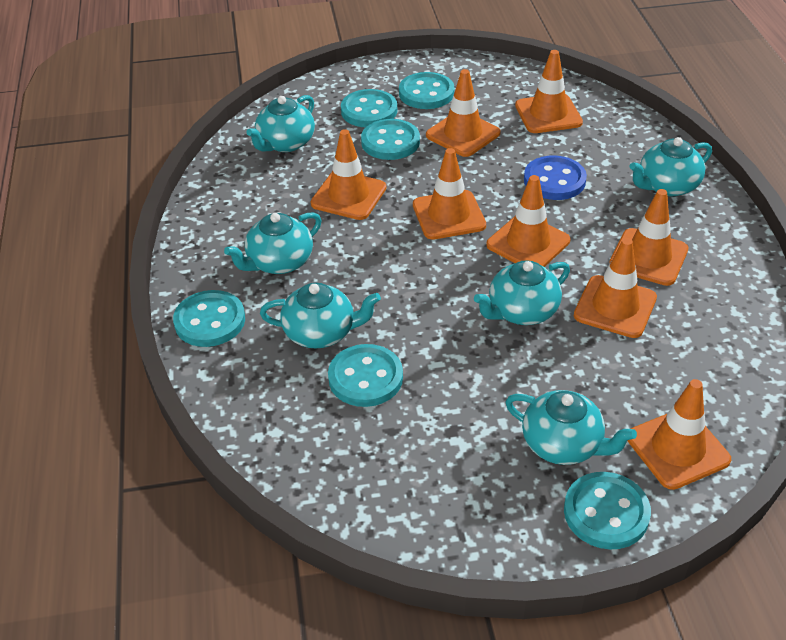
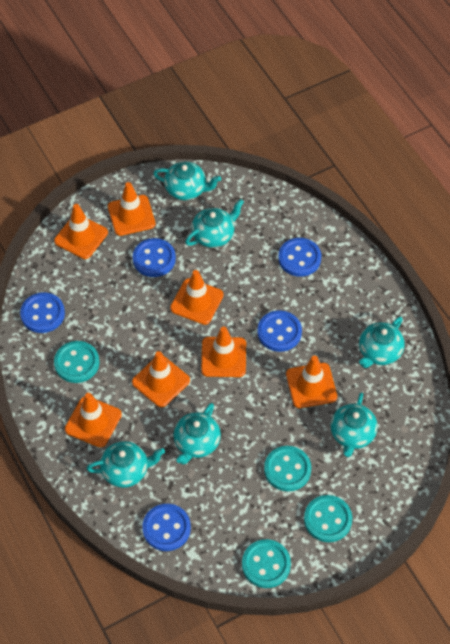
blue button: 1 -> 5
orange traffic cone: 8 -> 7
turquoise button: 6 -> 4

